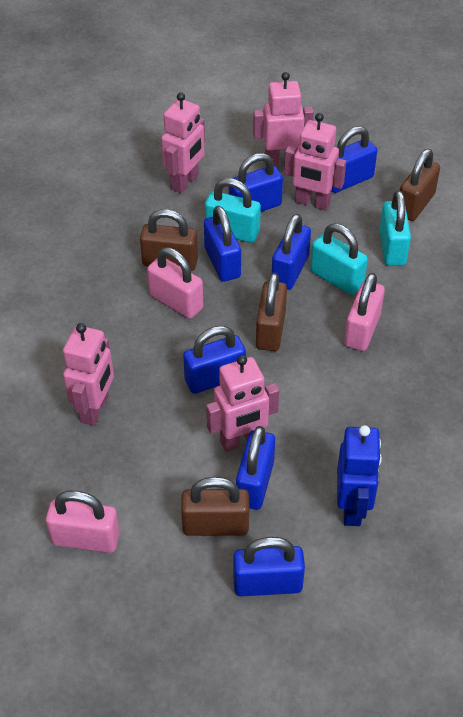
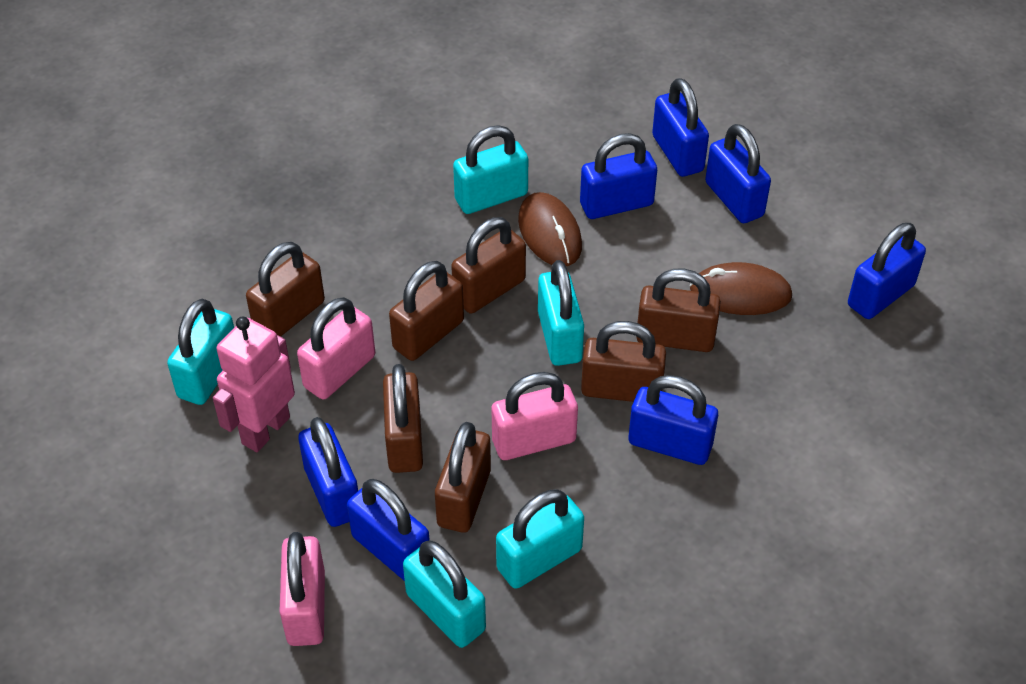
blue robot: 1 -> 0
brown mouse: 0 -> 2
brown padlock: 4 -> 7
pink robot: 5 -> 1
turquoise padlock: 3 -> 5

